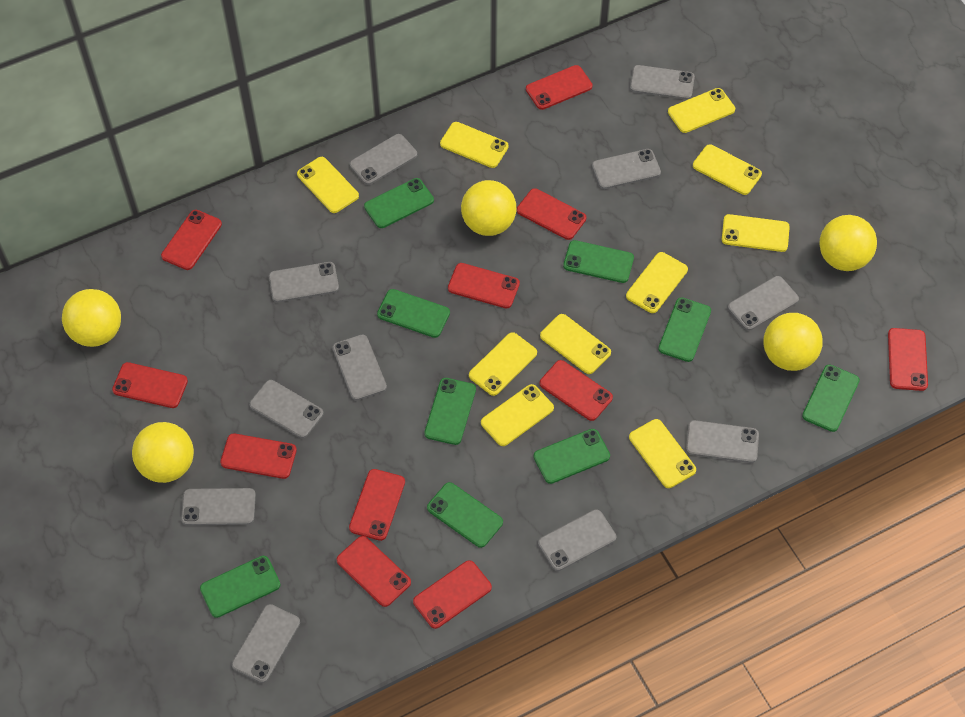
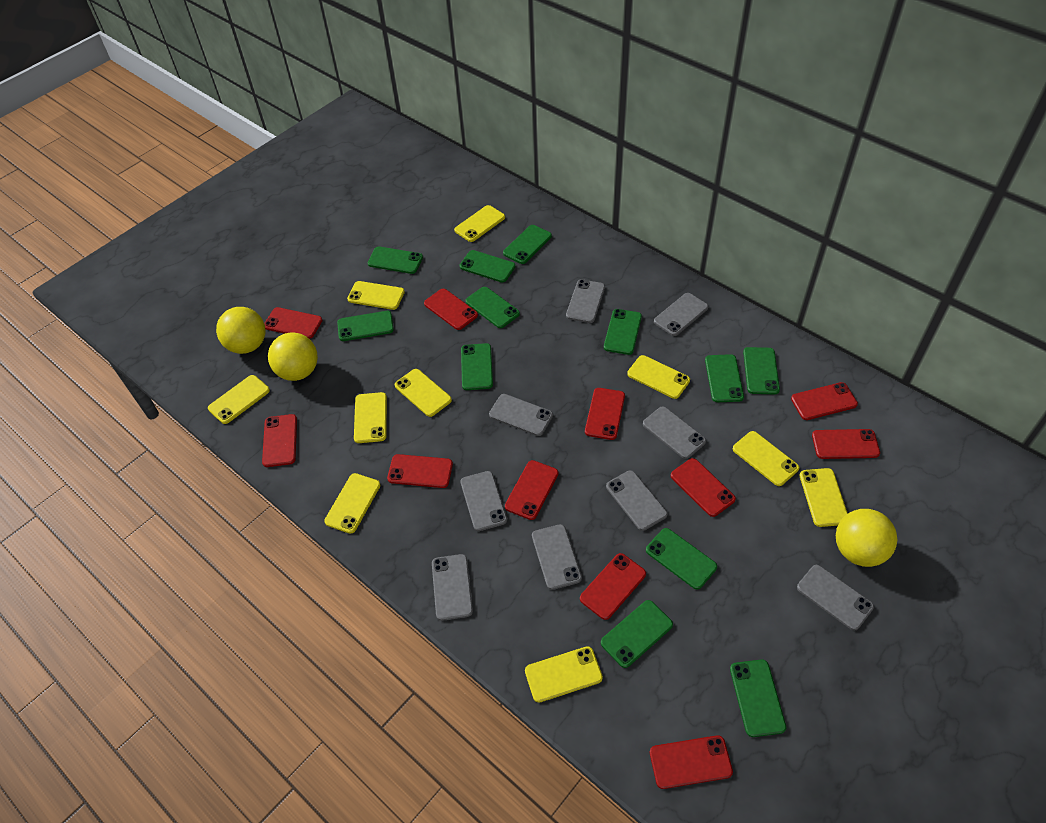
green phone: 9 -> 12
grey phone: 11 -> 9
yellow ball: 5 -> 3

